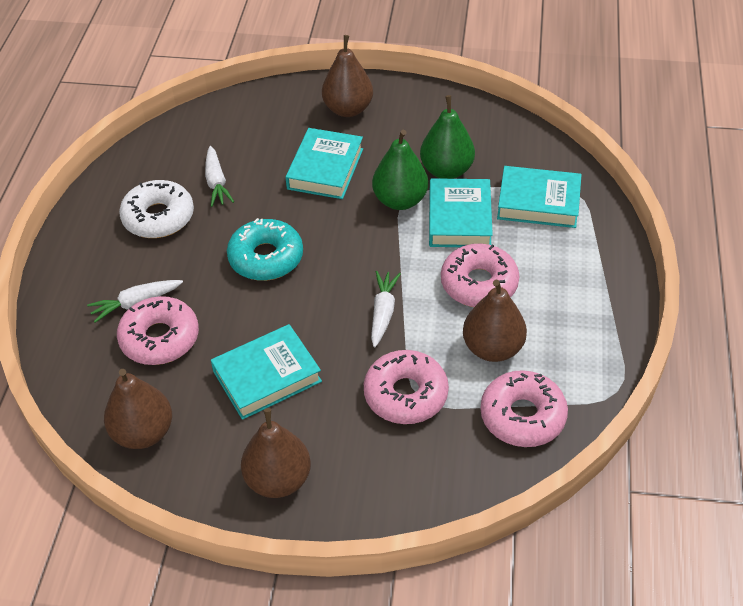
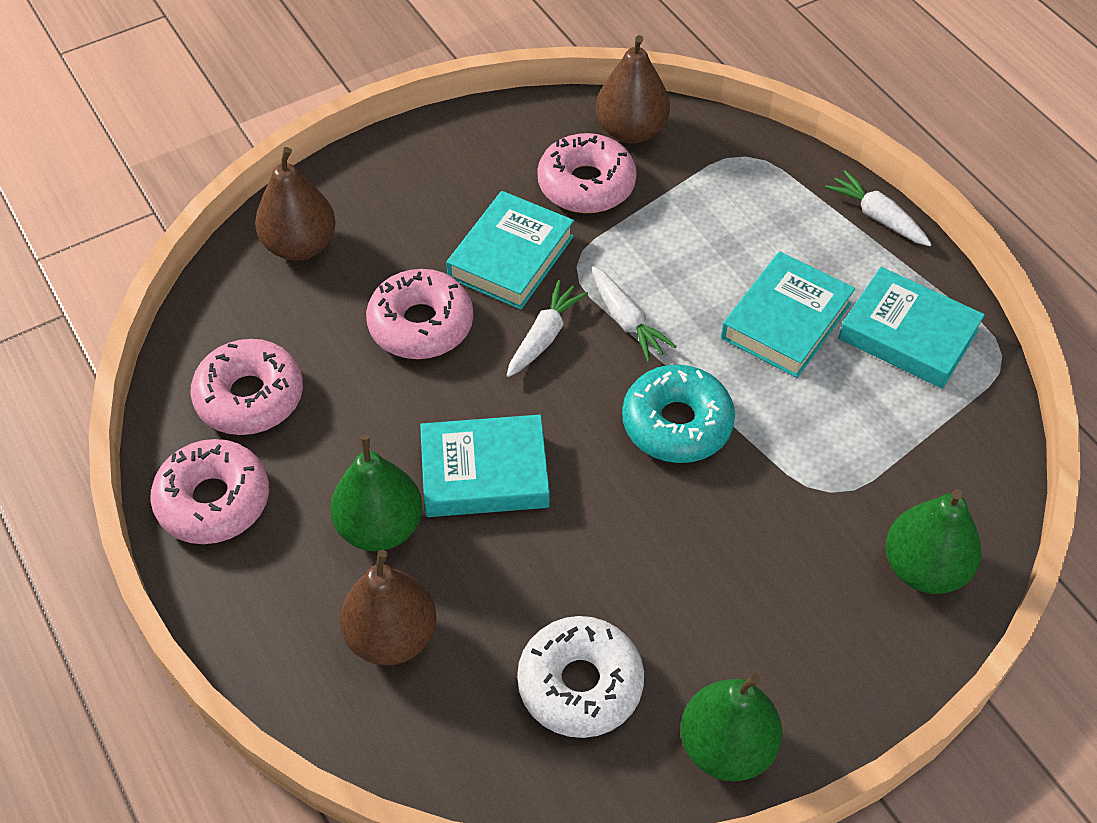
brown pear: 4 -> 3
green pear: 2 -> 3

